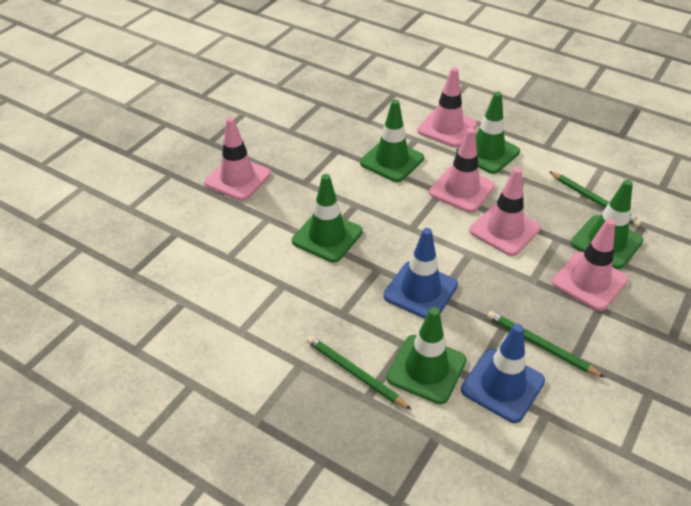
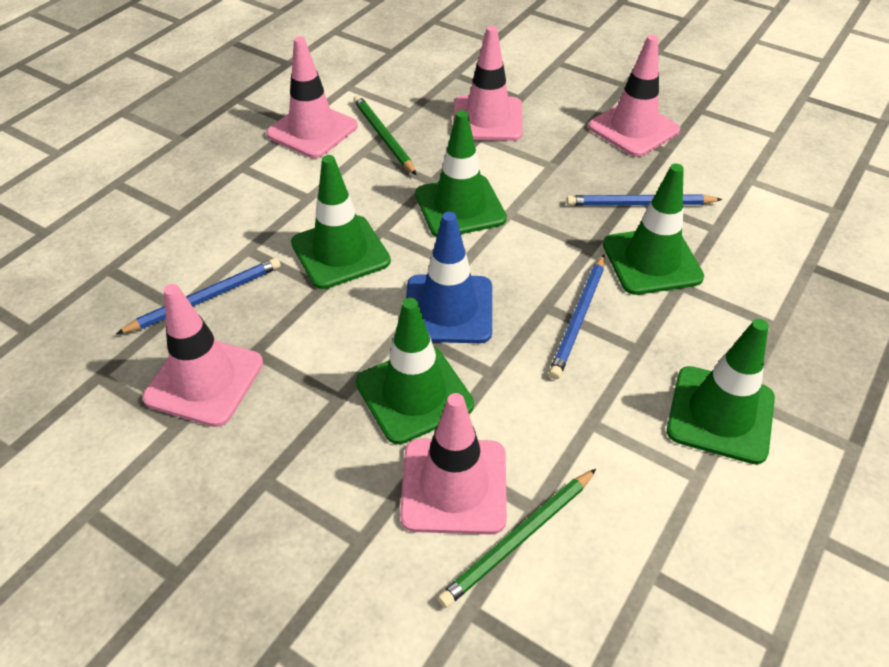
blue pencil: 0 -> 3
blue traffic cone: 2 -> 1
green pencil: 3 -> 2

